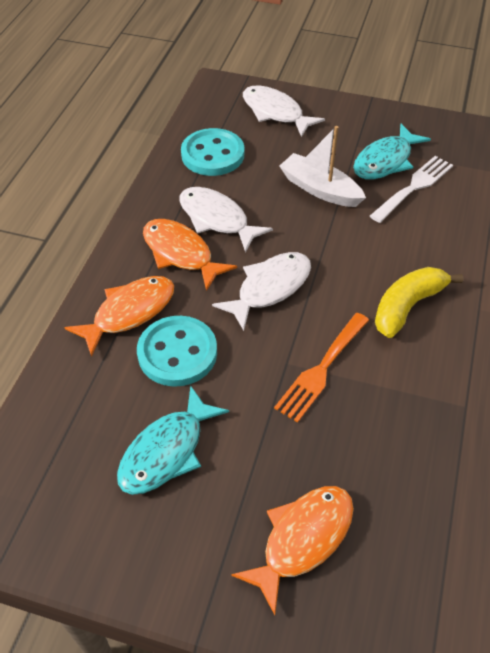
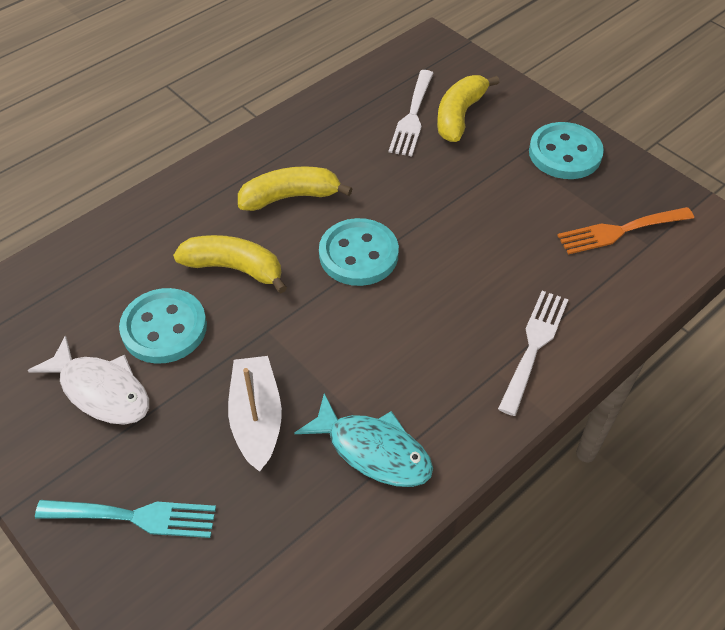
orange fish: 3 -> 0
turquoise button: 2 -> 3
turquoise fish: 2 -> 1
turquoise fork: 0 -> 1
white fish: 3 -> 1
white fork: 1 -> 2
yellow banana: 1 -> 3

